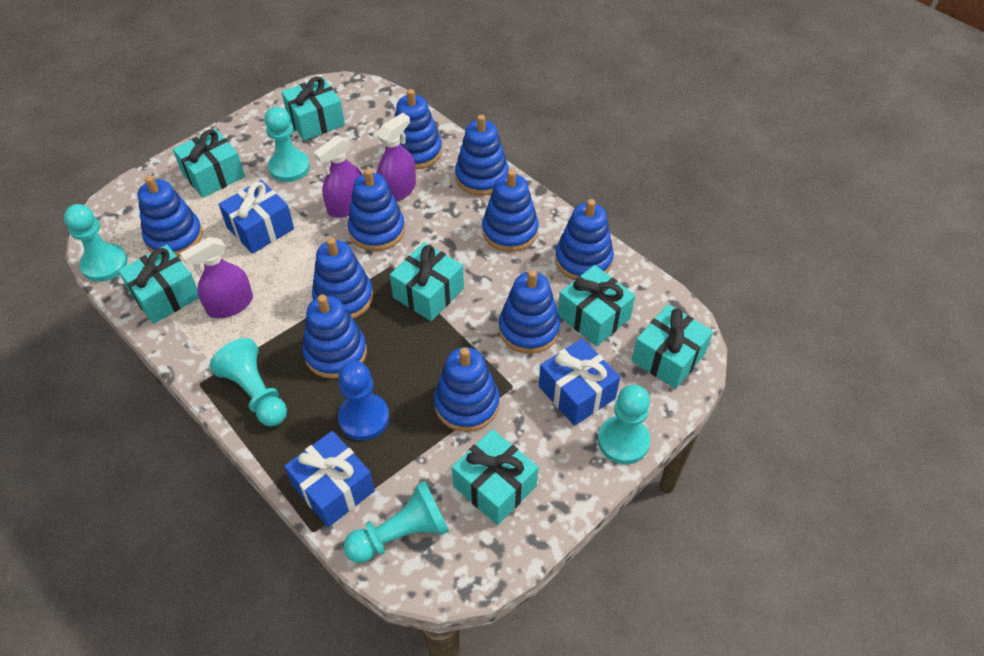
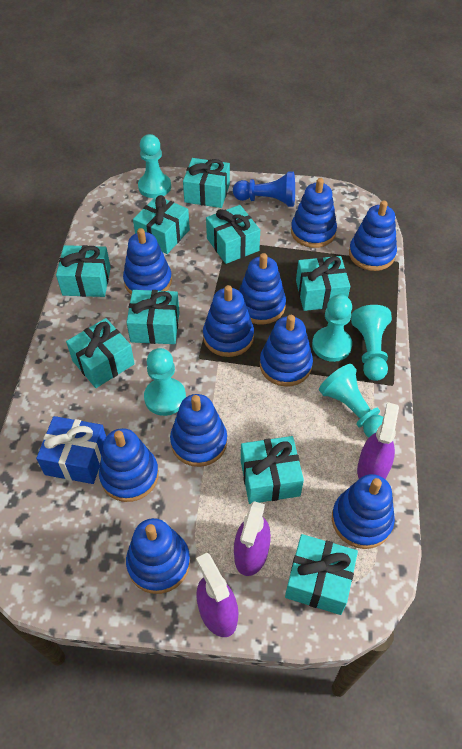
blue gift: 3 -> 1
turquoise gift: 7 -> 9

